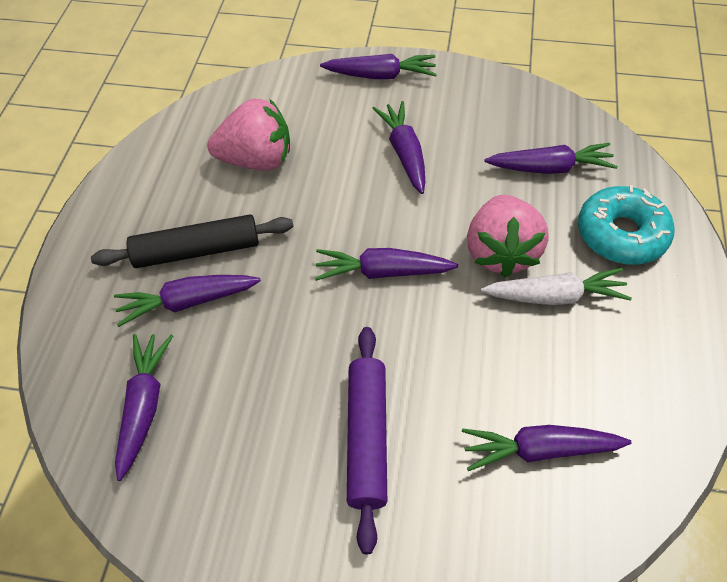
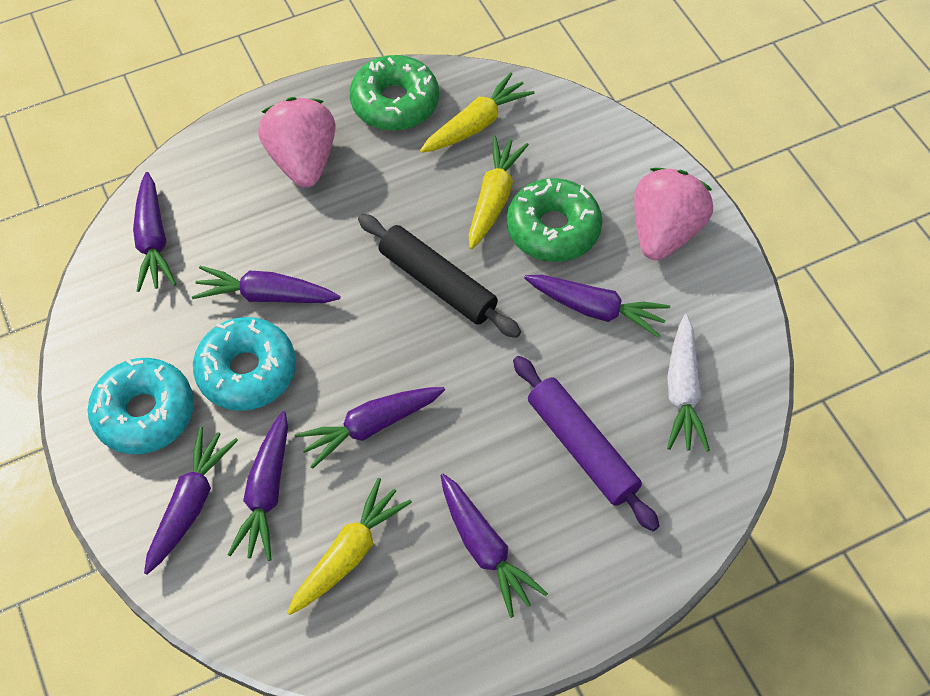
green donut: 0 -> 2
turquoise donut: 1 -> 2
yellow carrot: 0 -> 3

